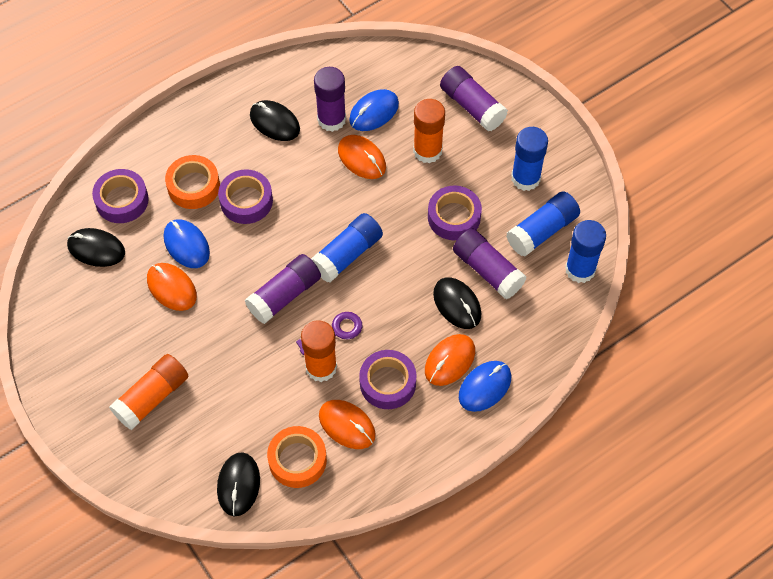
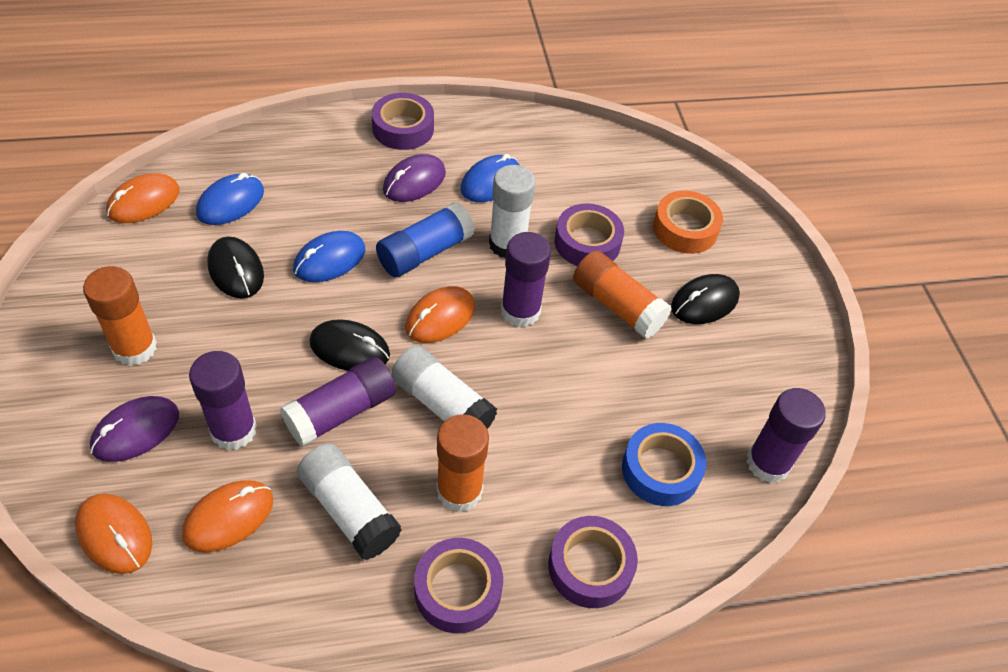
black mouse: 4 -> 3
blue glue stick: 4 -> 1
blue tape: 0 -> 1
orange tape: 2 -> 1
purple key: 1 -> 0
purple mouse: 0 -> 2
white glue stick: 0 -> 3

